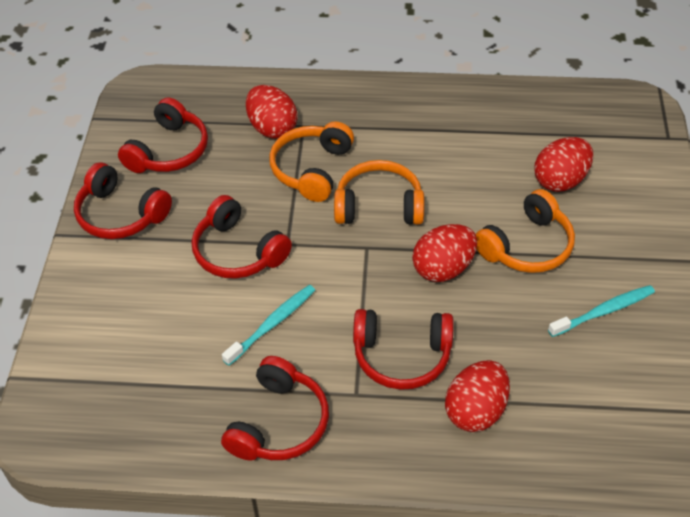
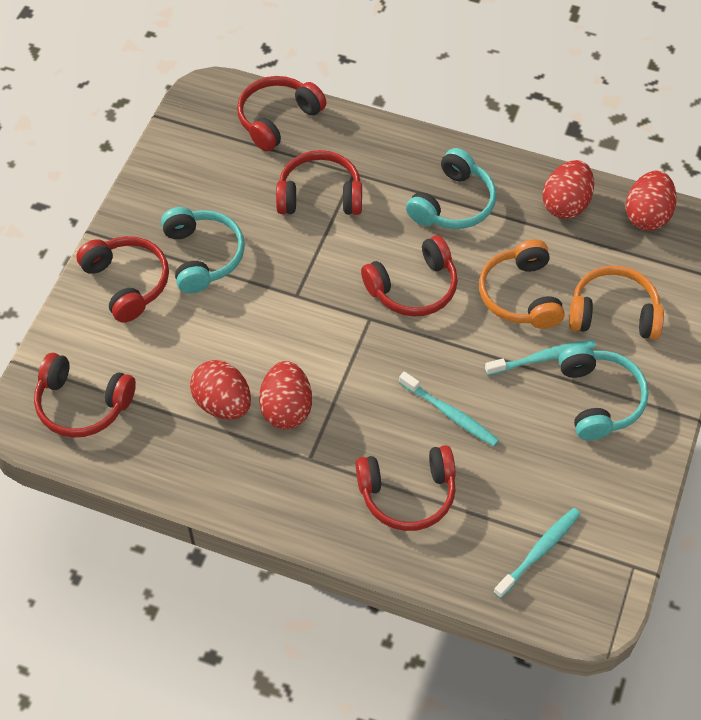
orange headphones: 3 -> 2
red headphones: 5 -> 6
turquoise headphones: 0 -> 3
turquoise toothbrush: 2 -> 3

